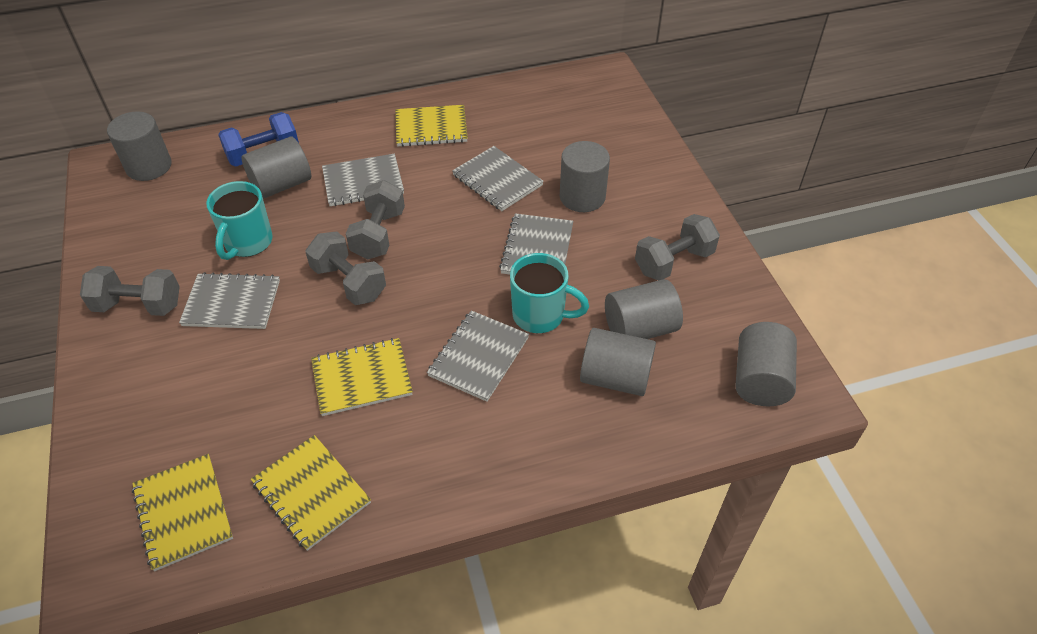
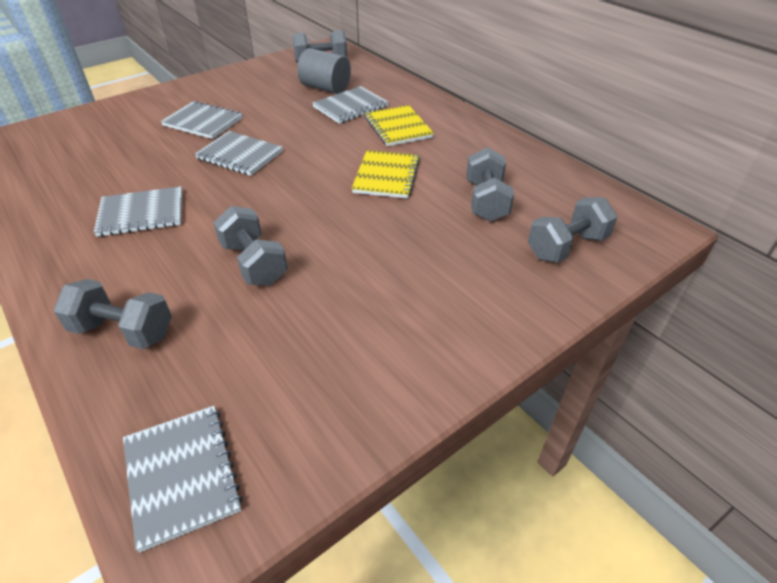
blue dumbbell: 1 -> 0
grey cylinder: 6 -> 1
grey dumbbell: 4 -> 5
turquoise mug: 2 -> 0
yellow notebook: 4 -> 2

